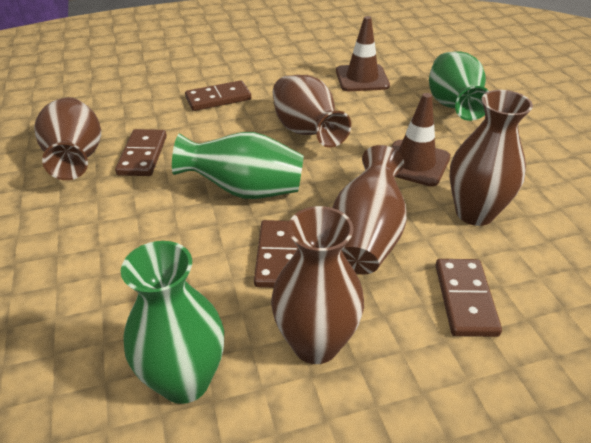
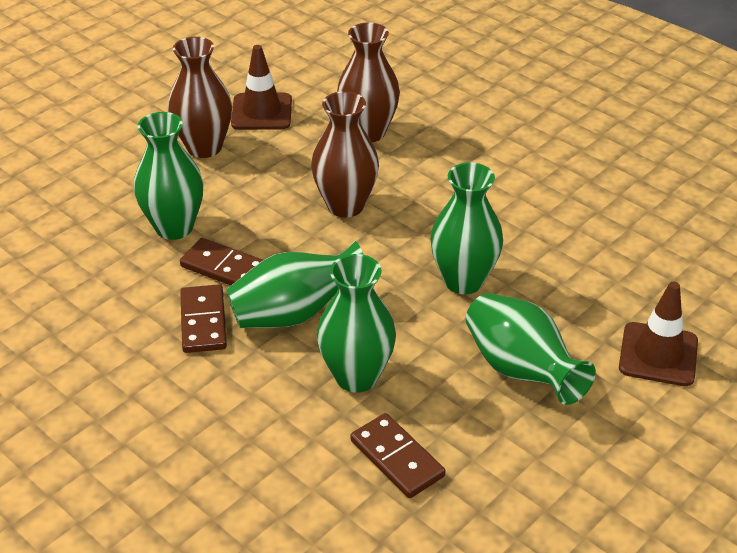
brown domino: 4 -> 3
brown vase: 5 -> 3
green vase: 3 -> 5

